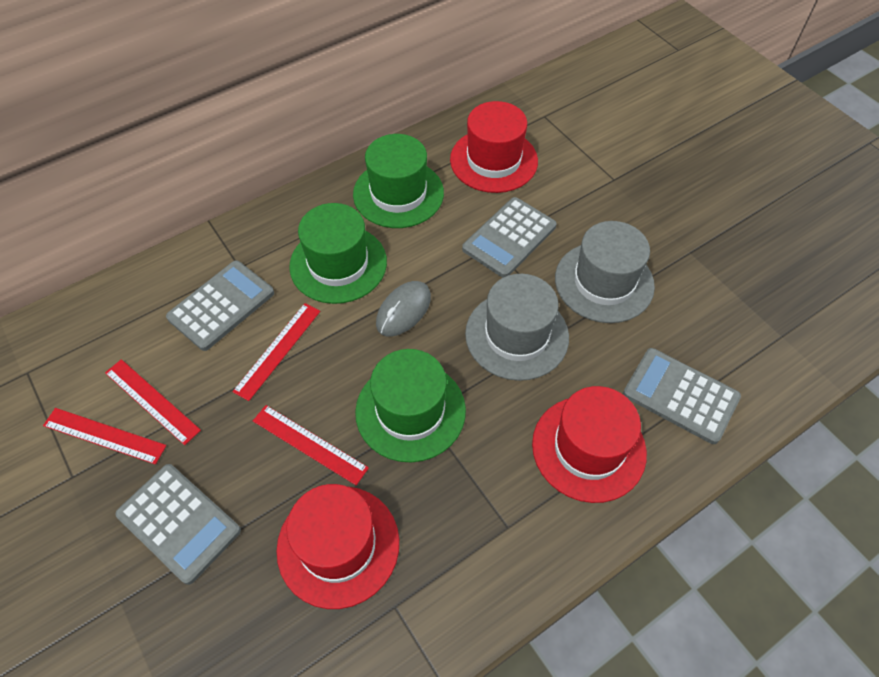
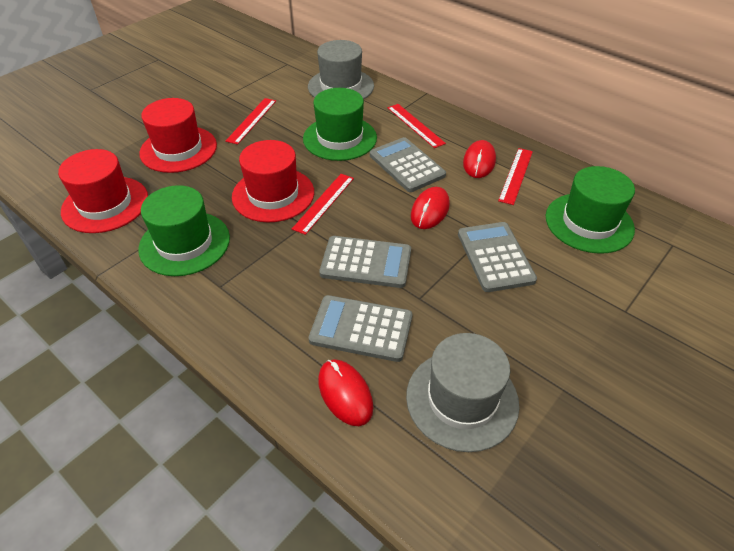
grey mouse: 1 -> 0
red mouse: 0 -> 3

